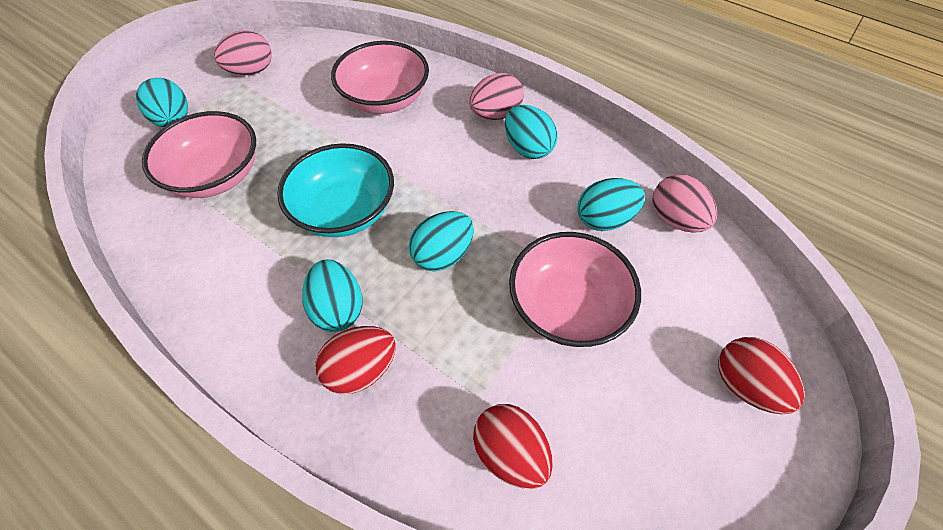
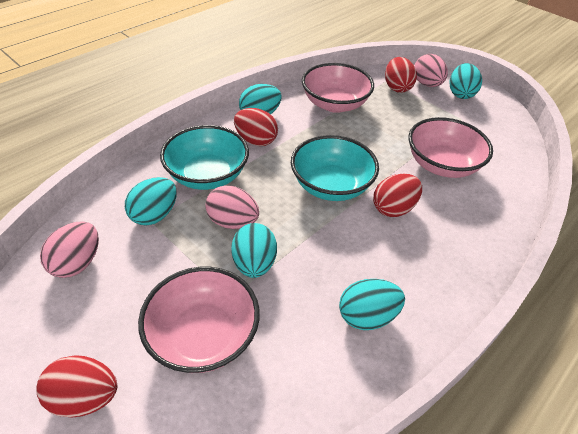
red egg: 3 -> 4
turquoise bowl: 1 -> 2

